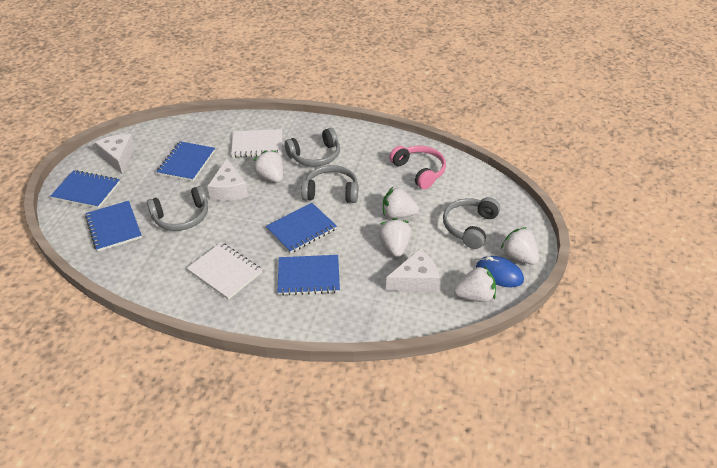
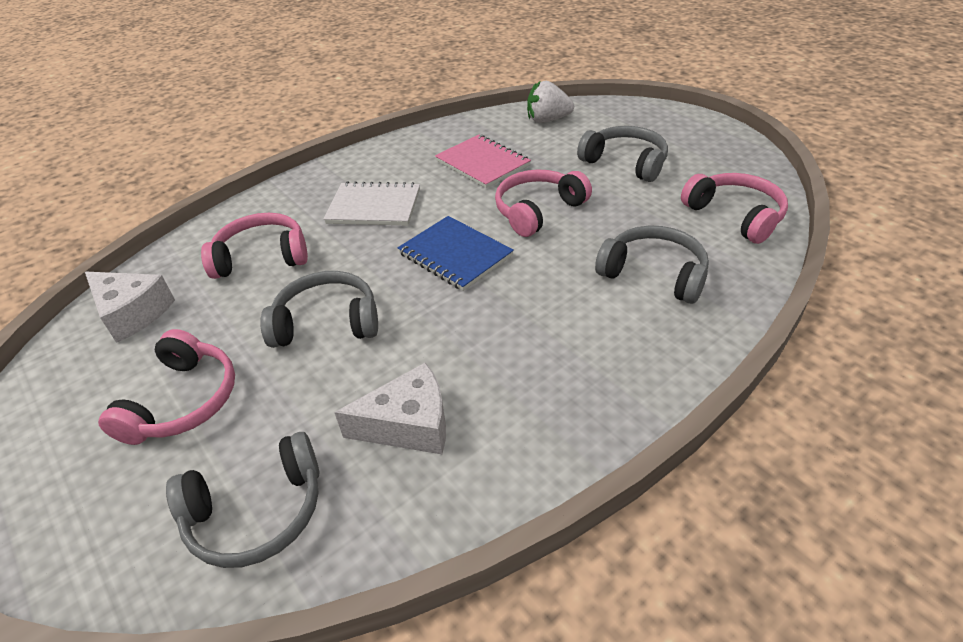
blue mouse: 1 -> 0
blue notebook: 5 -> 1
pink headphones: 1 -> 4
pink notebook: 0 -> 1
white cheese: 3 -> 2
white notebook: 2 -> 1
white strawberry: 5 -> 1

